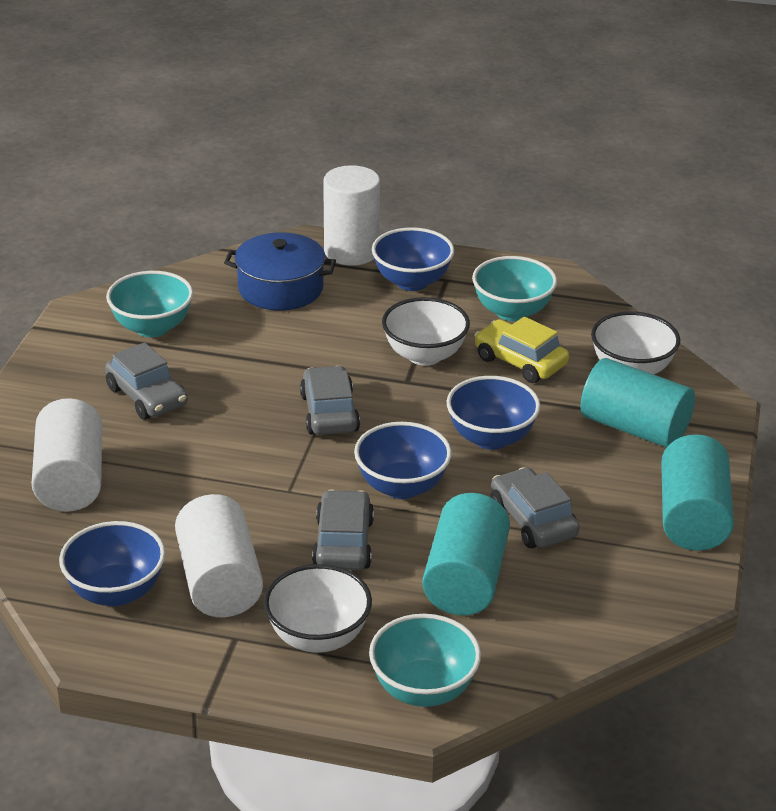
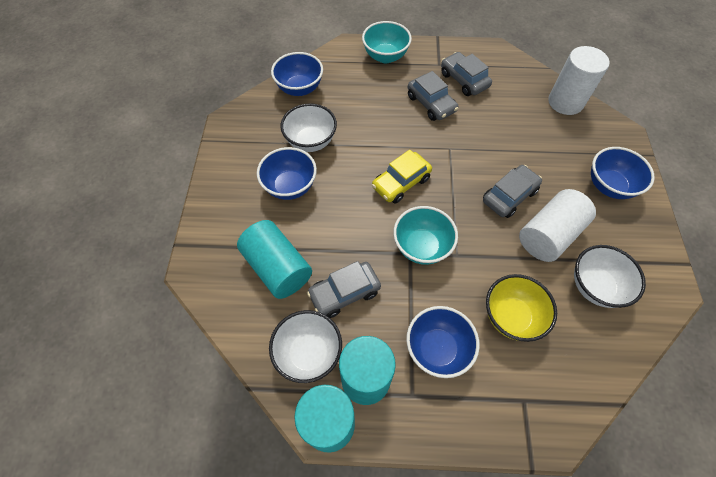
blue pot: 1 -> 0
turquoise bowl: 3 -> 2
white cylinder: 3 -> 2
yellow bowl: 0 -> 1

